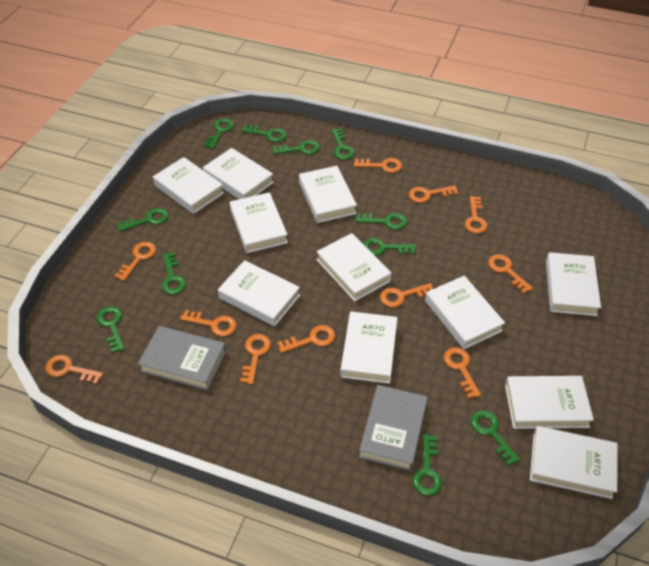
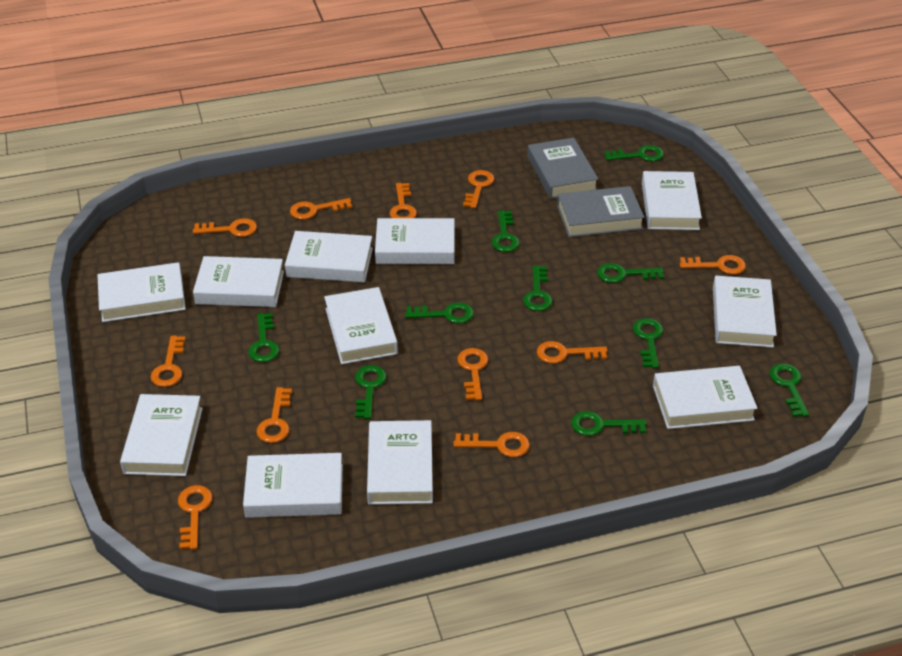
green key: 11 -> 10

